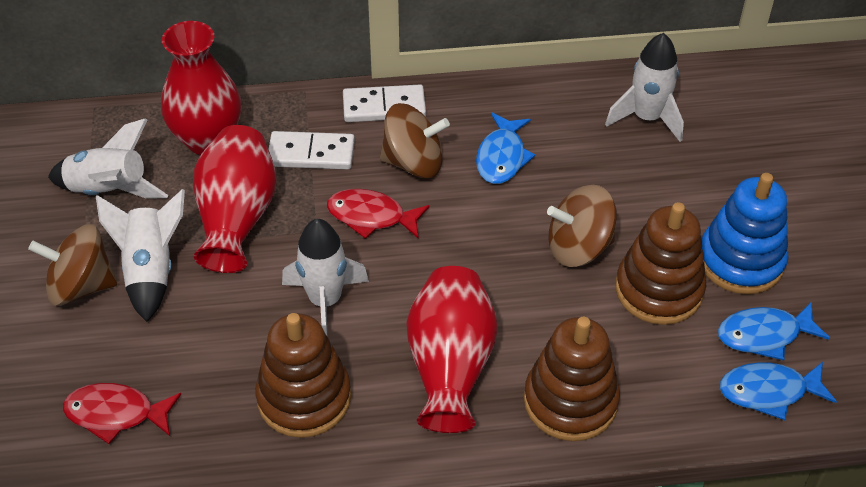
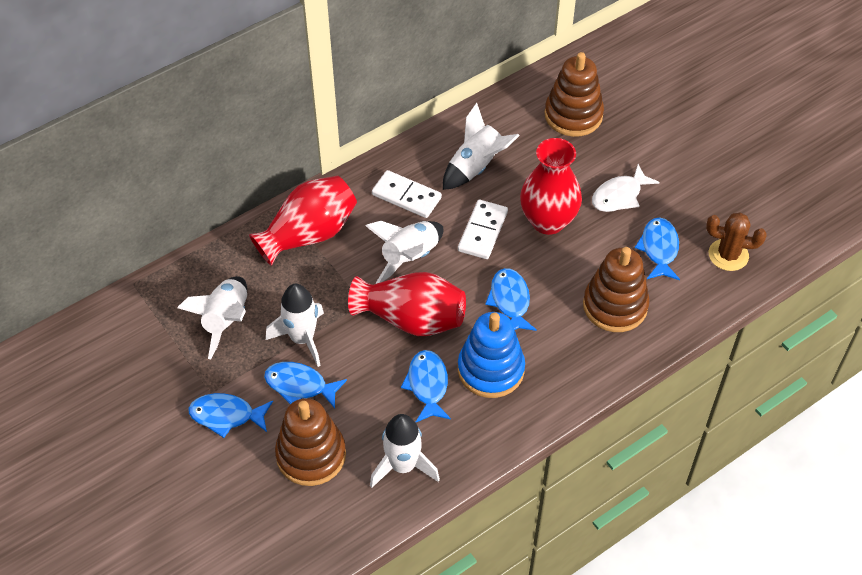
blue fish: 3 -> 5
brown cactus: 0 -> 1
brown spinning top: 3 -> 0
red fish: 2 -> 0
white fish: 0 -> 1
white rocket: 4 -> 5

